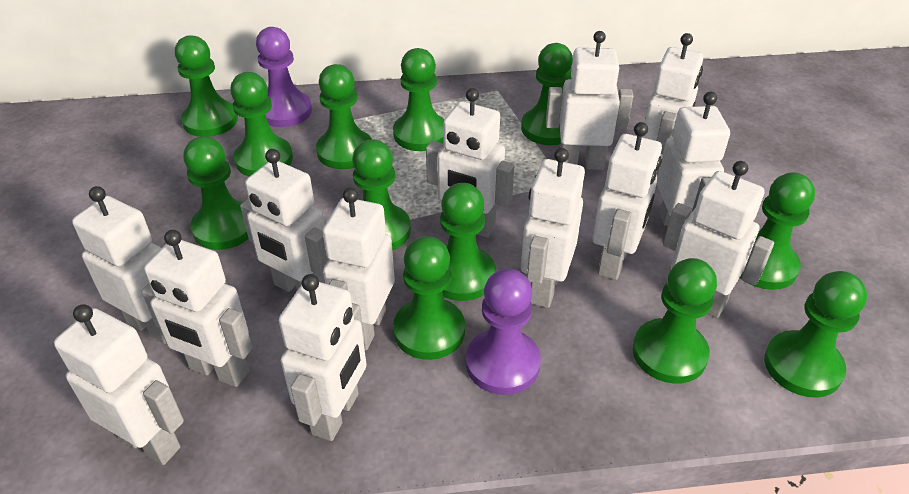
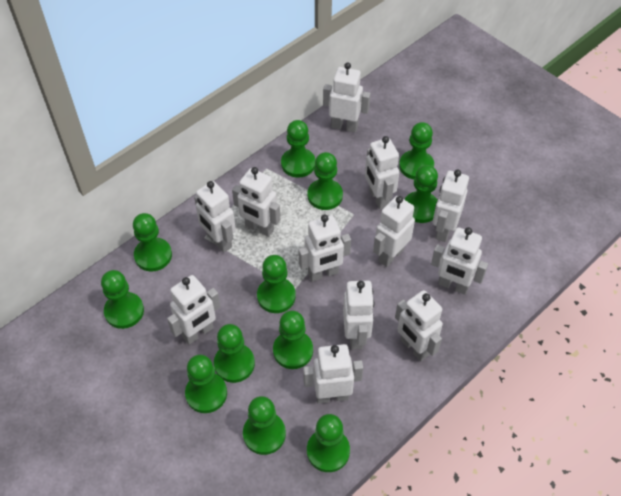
purple pawn: 2 -> 0
white robot: 13 -> 12

